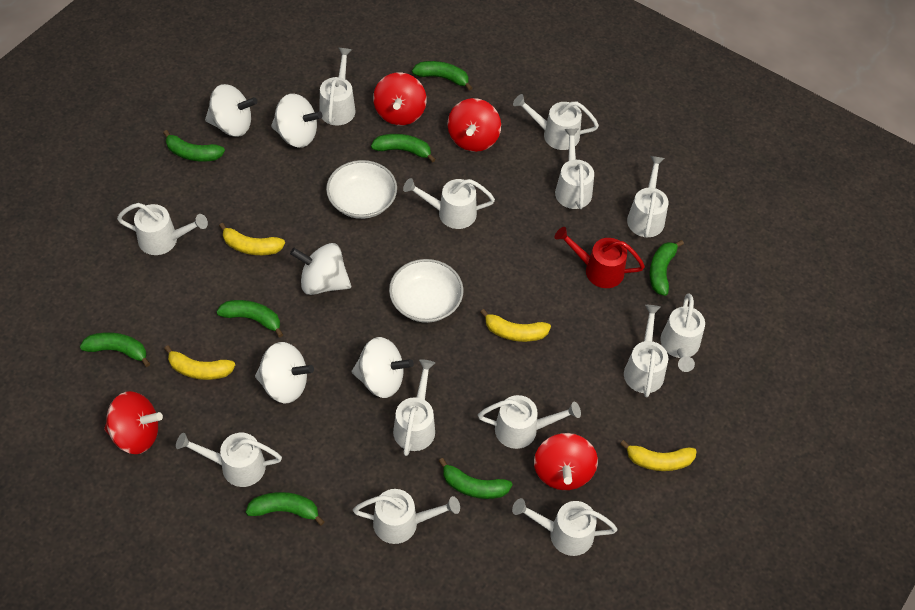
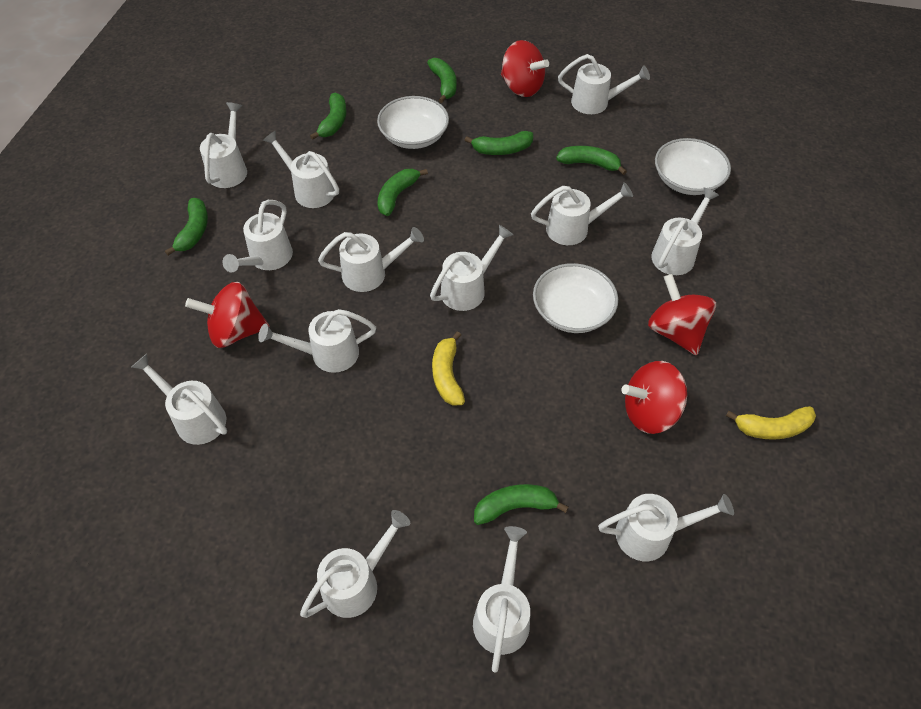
green banana: 8 -> 7
red watering can: 1 -> 0
white bowl: 2 -> 3
white spinning top: 5 -> 0
yellow banana: 4 -> 2

